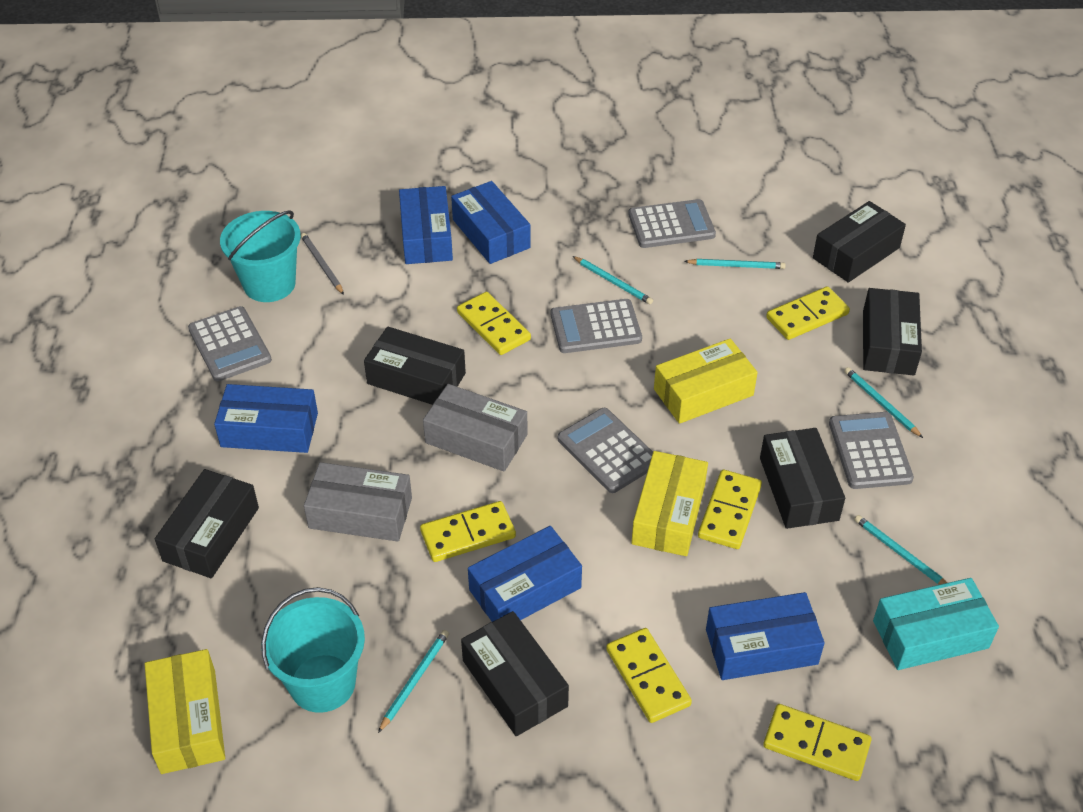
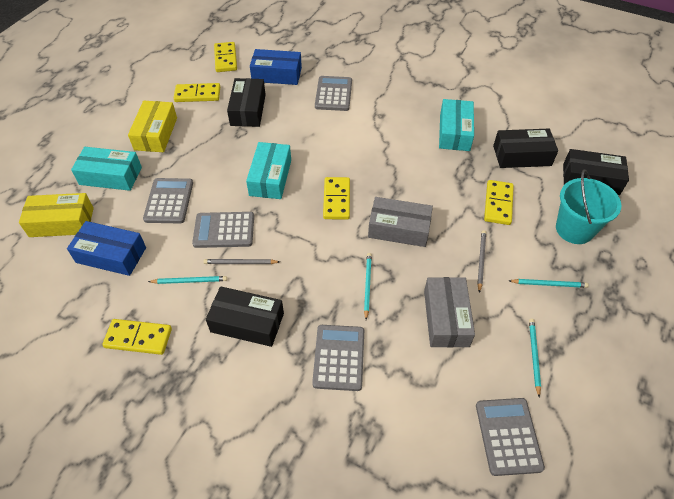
black box: 6 -> 4
blue box: 5 -> 2
grey pencil: 1 -> 2
turquoise box: 1 -> 3
turquoise bucket: 2 -> 1
turquoise pencil: 5 -> 4
yellow box: 3 -> 2
yellow domino: 6 -> 5

